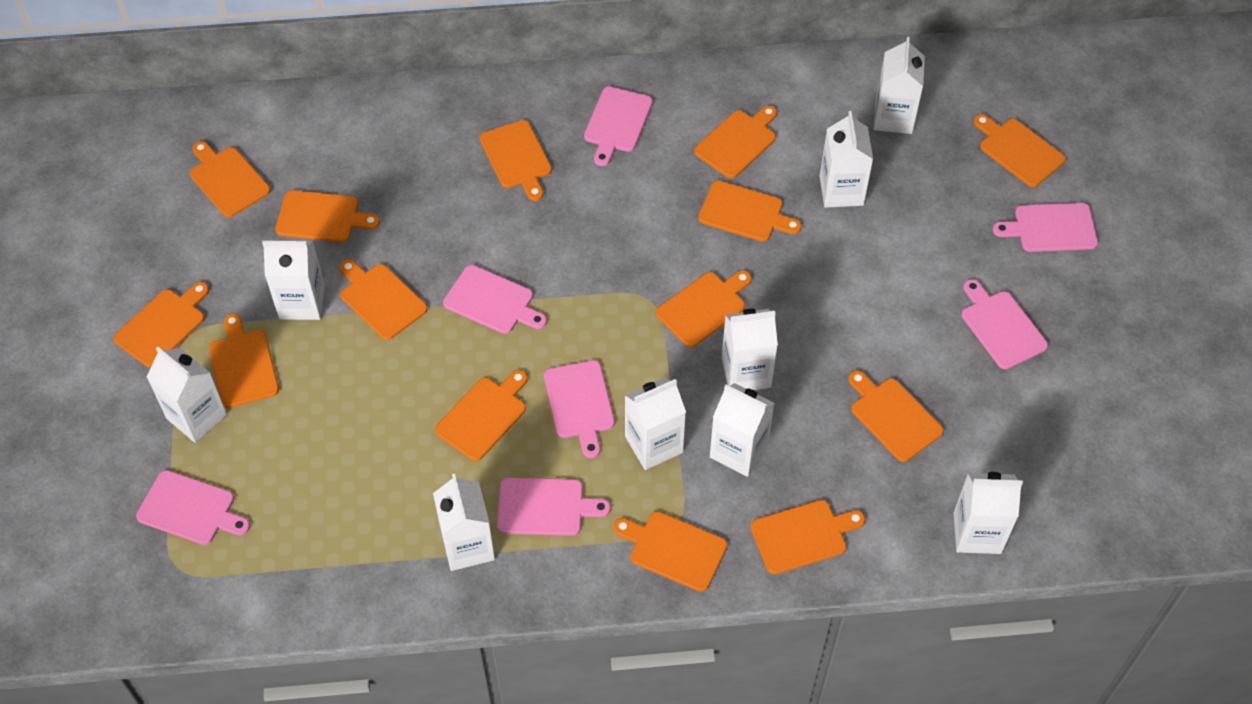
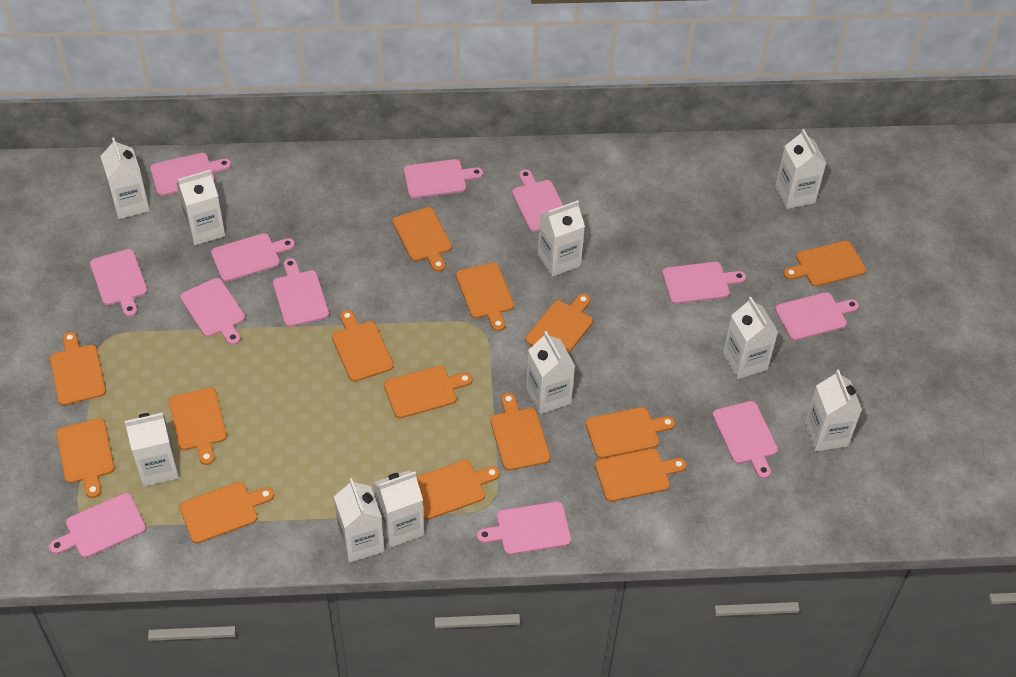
pink cutting board: 7 -> 12
white carton: 9 -> 10

